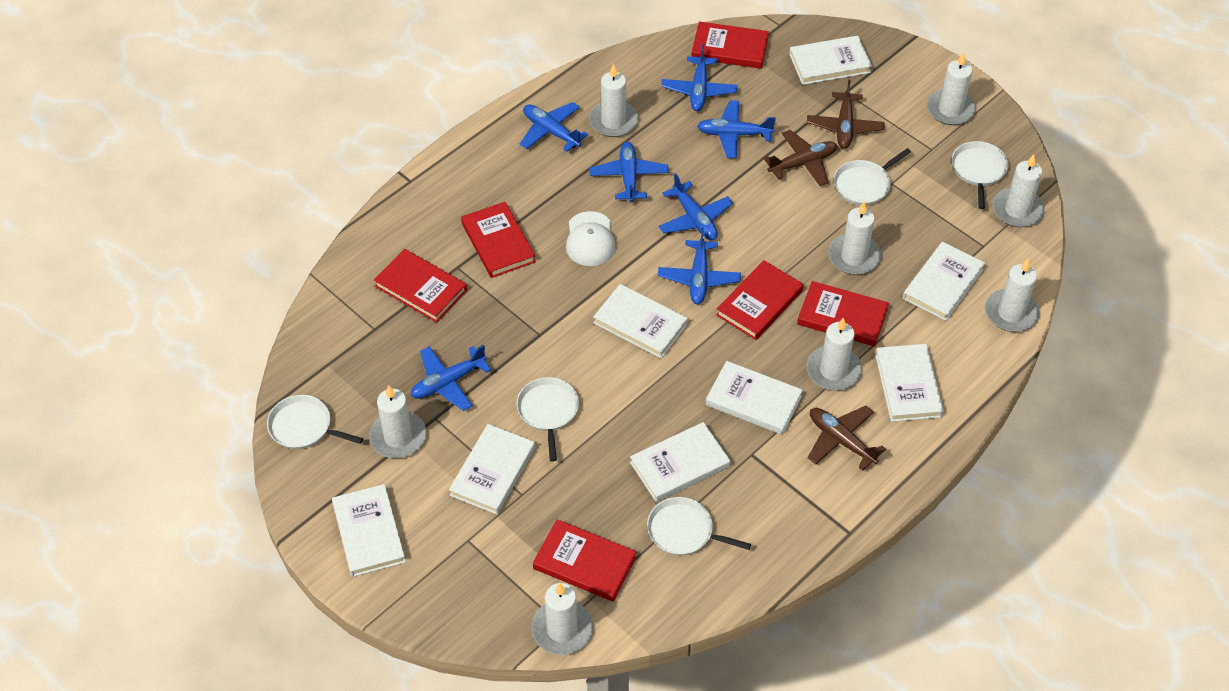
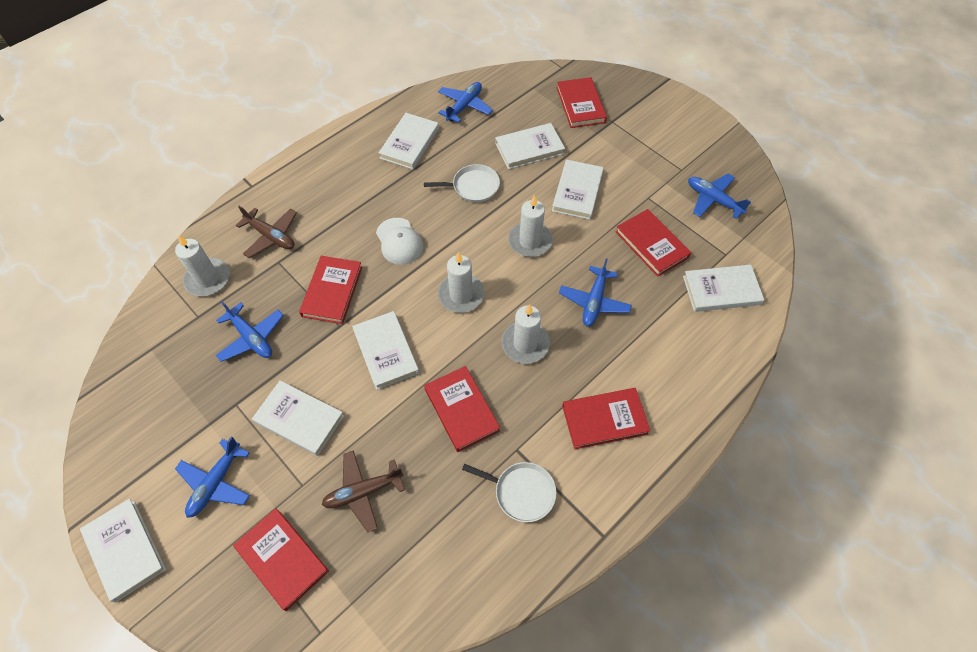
blue plane: 7 -> 5
brown plane: 3 -> 2
white book: 8 -> 7
white candle: 8 -> 4
white pan: 5 -> 2

